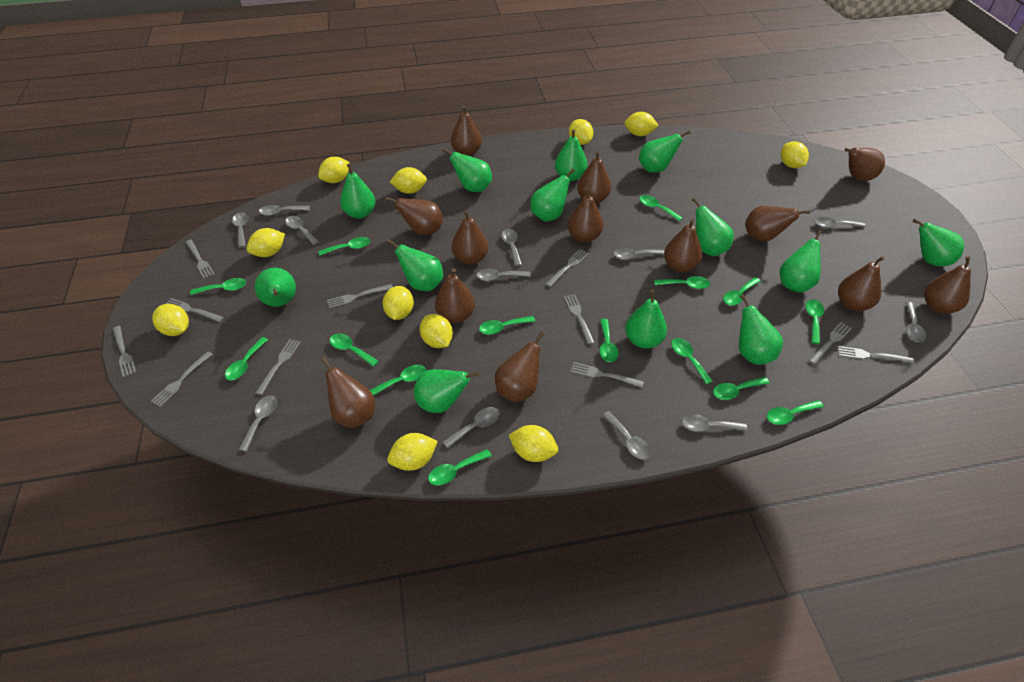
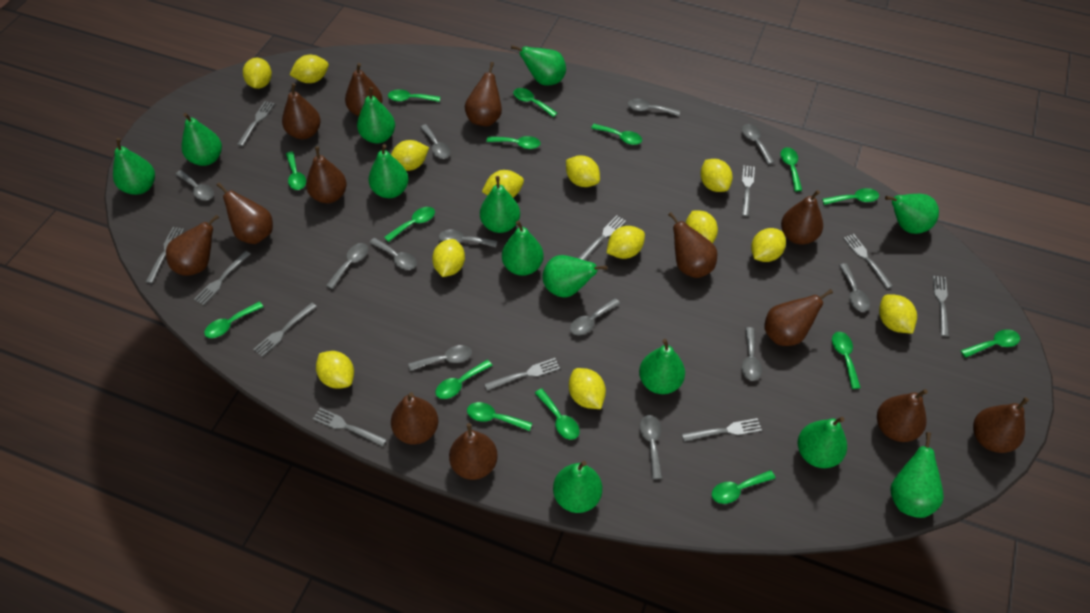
yellow lemon: 11 -> 13

